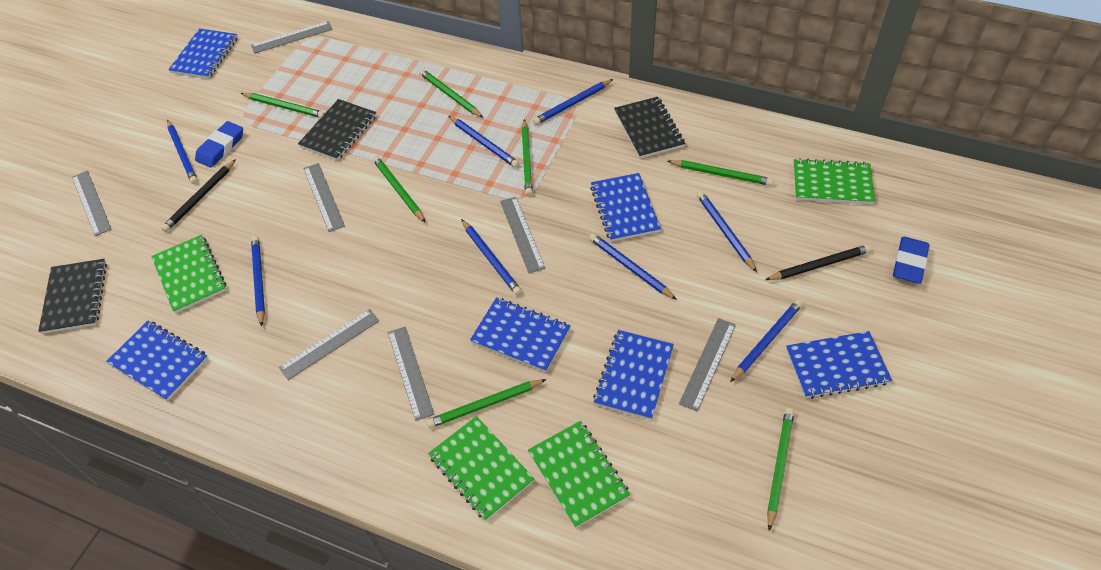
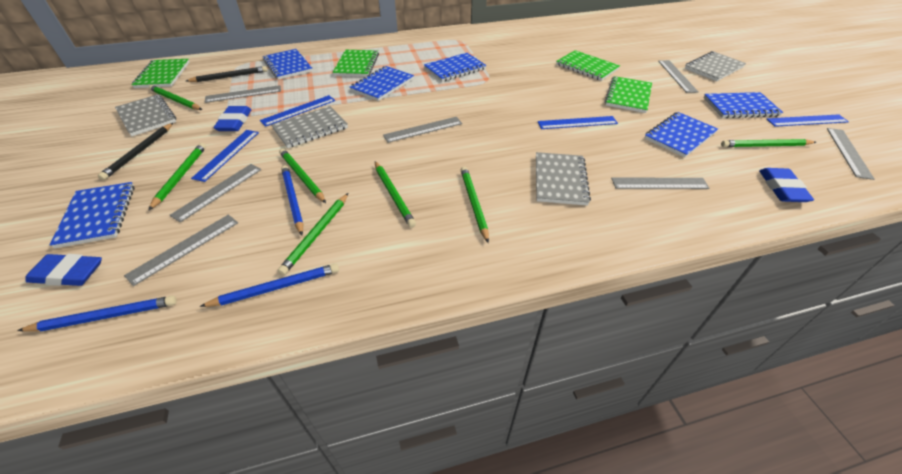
black notebook: 3 -> 0
blue eraser: 2 -> 3
blue pencil: 8 -> 3
blue ruler: 0 -> 4
grey notebook: 0 -> 4

